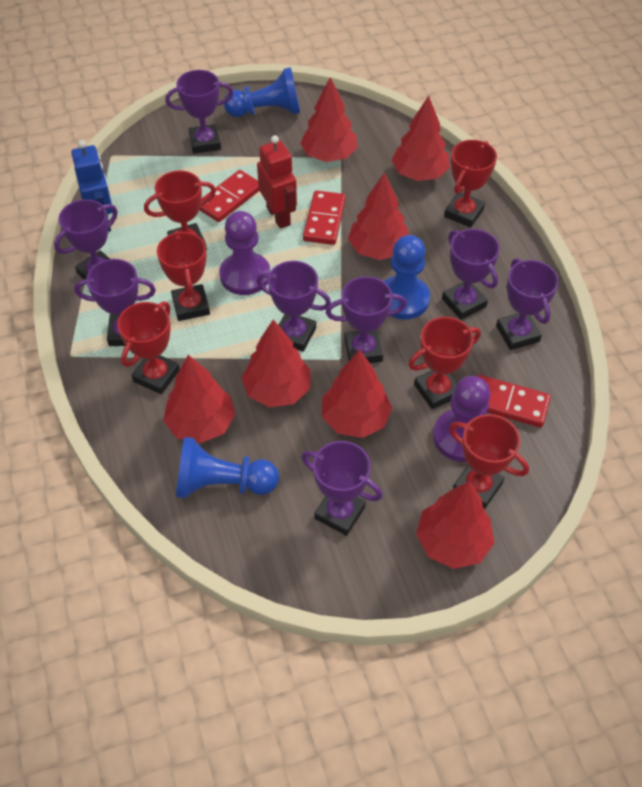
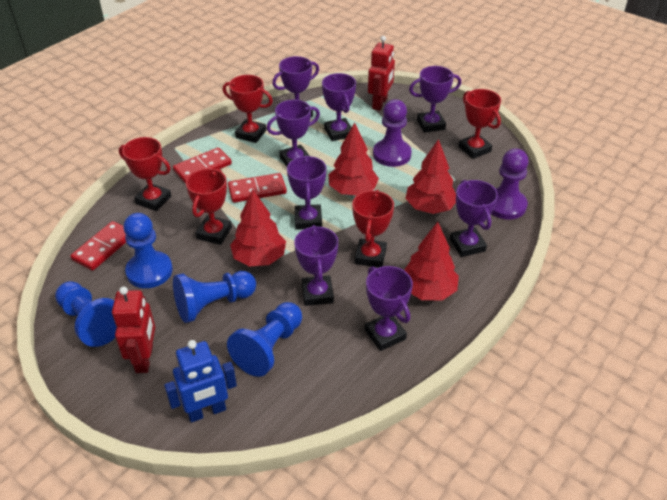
blue pawn: 3 -> 4
red robot: 1 -> 2
red tree: 7 -> 4
red trophy: 6 -> 5

